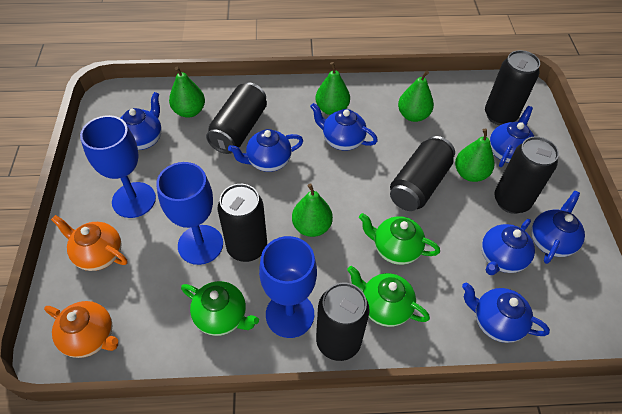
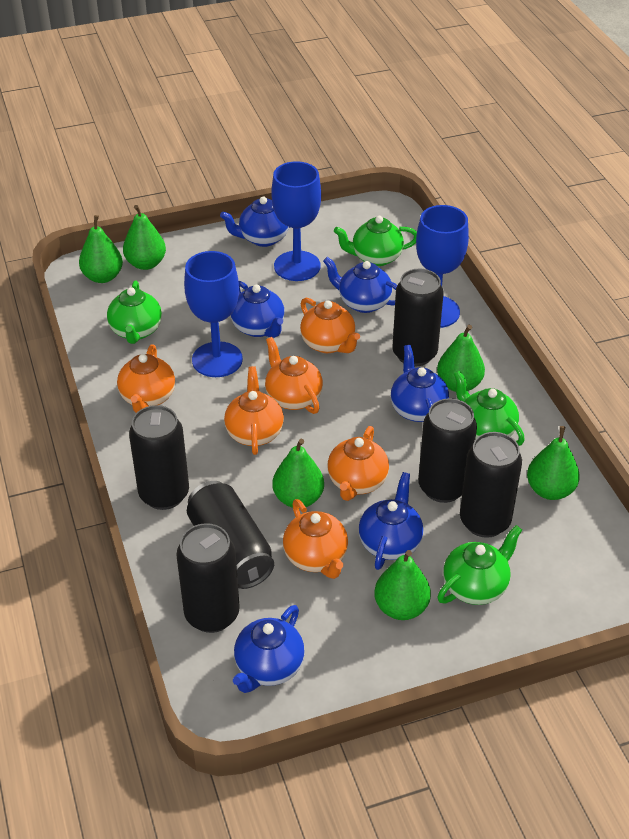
blue teapot: 7 -> 6
green pear: 5 -> 6
green teapot: 3 -> 4
orange teapot: 2 -> 6

